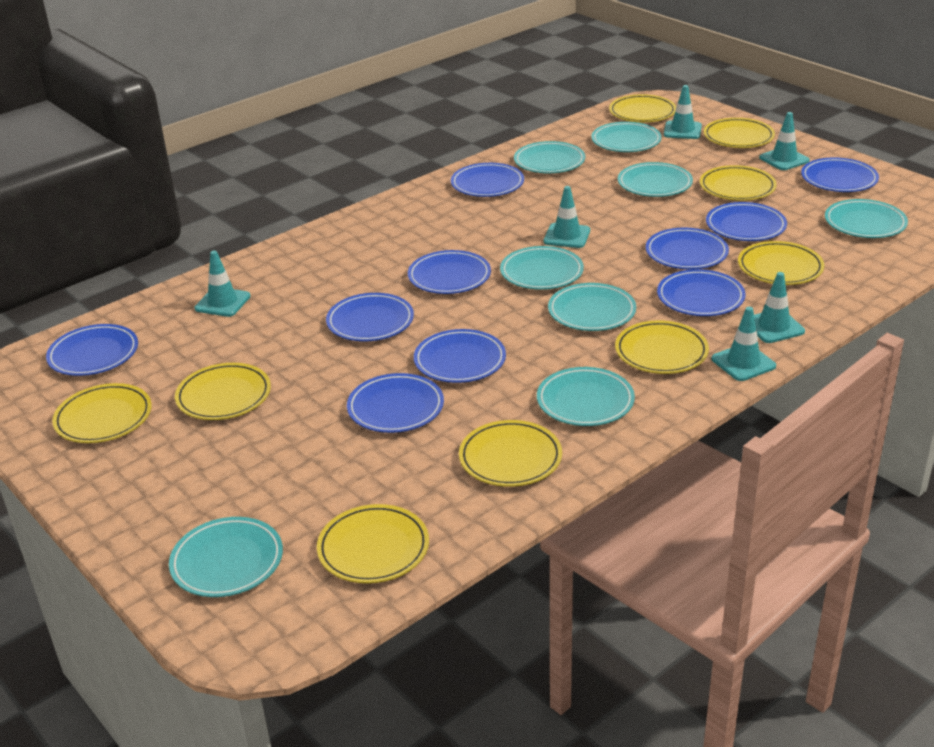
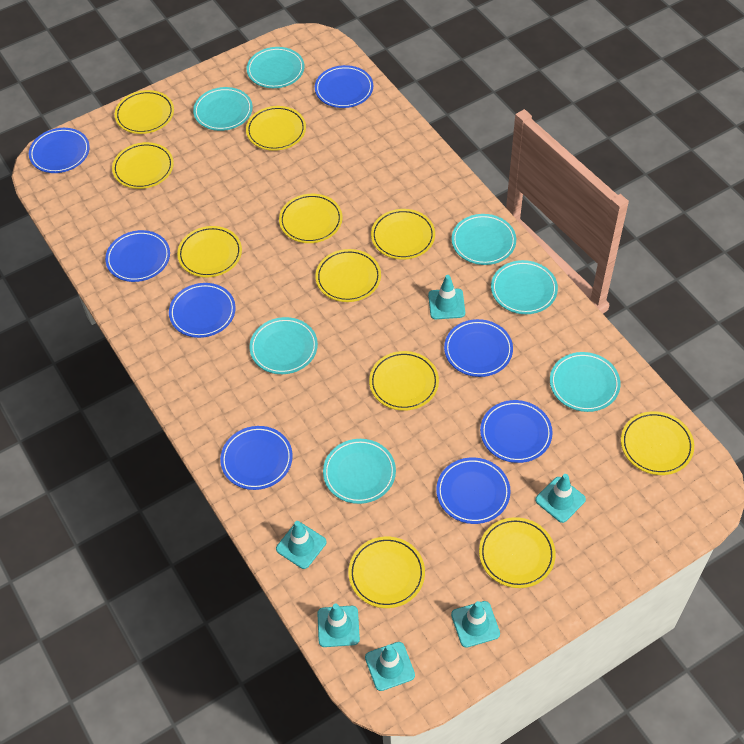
blue plate: 10 -> 8
turquoise plate: 8 -> 7
yellow plate: 9 -> 11

